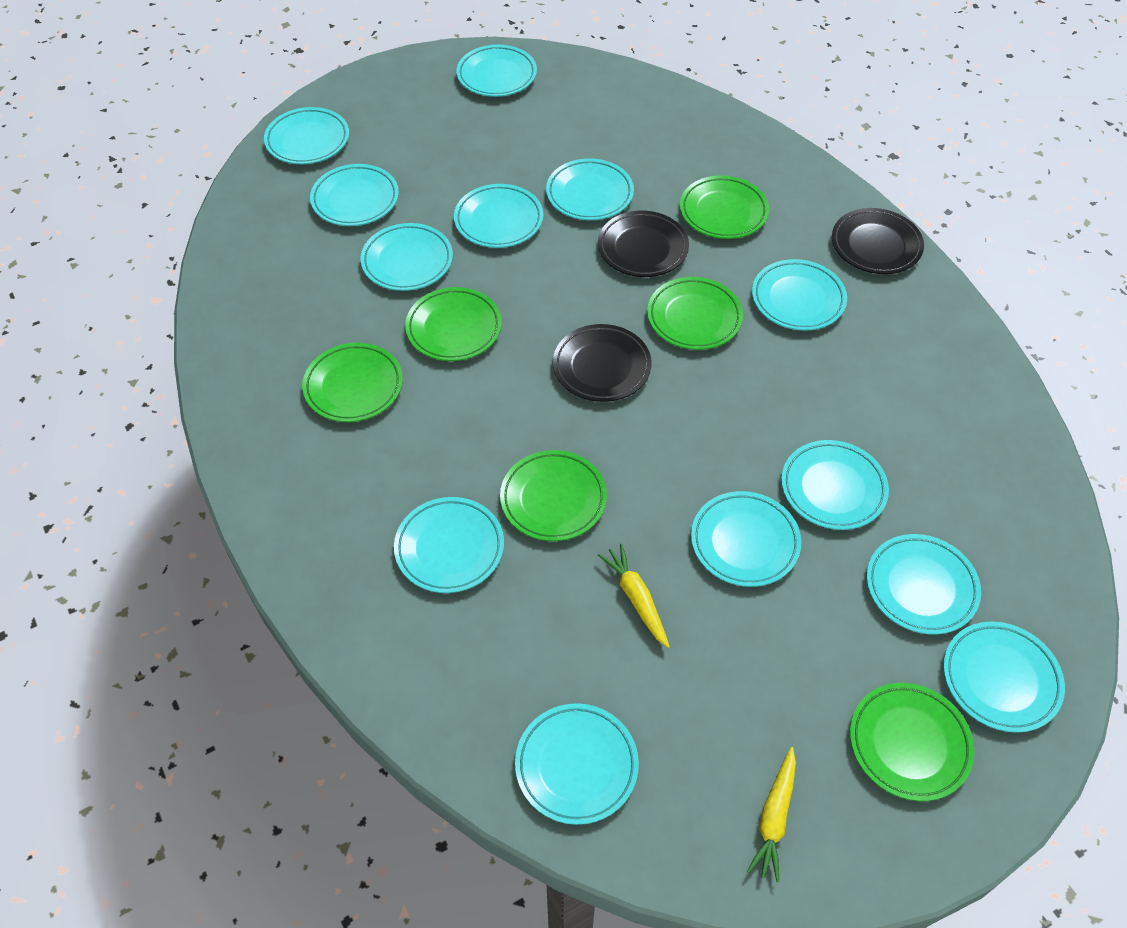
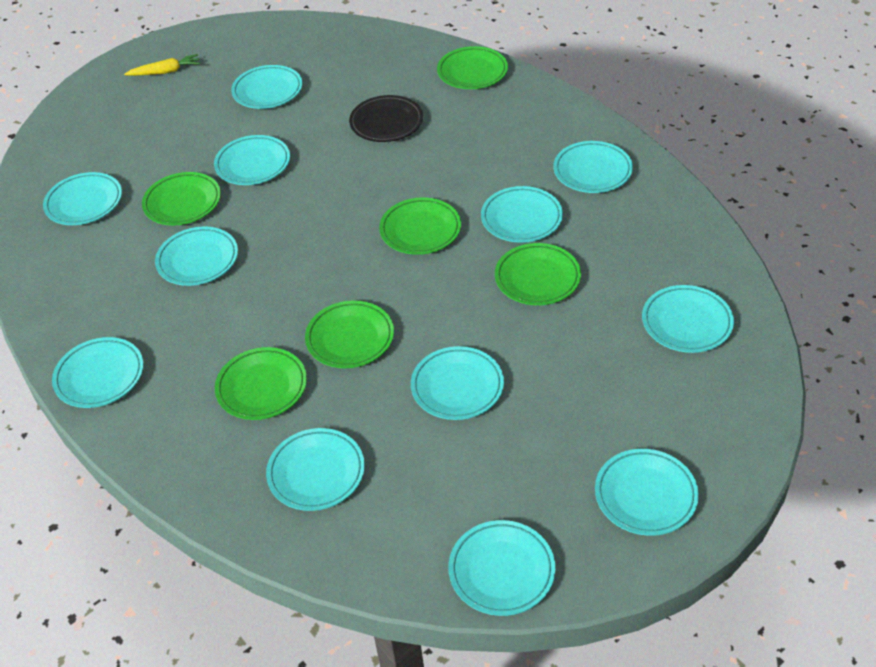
black plate: 3 -> 1
turquoise plate: 13 -> 12
yellow carrot: 2 -> 1

